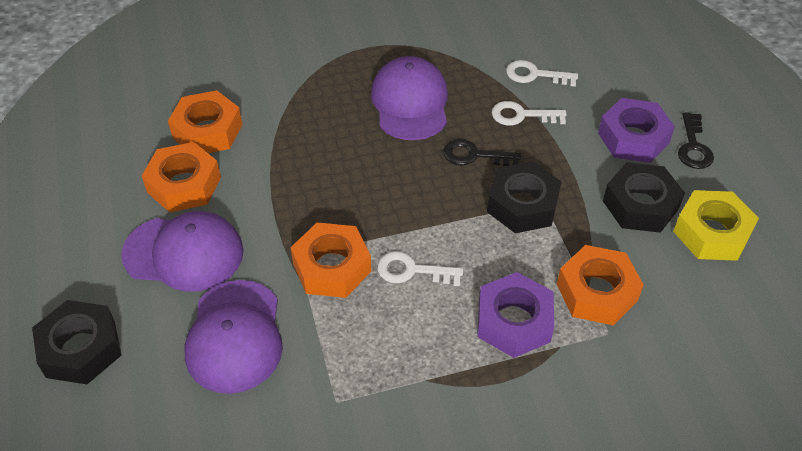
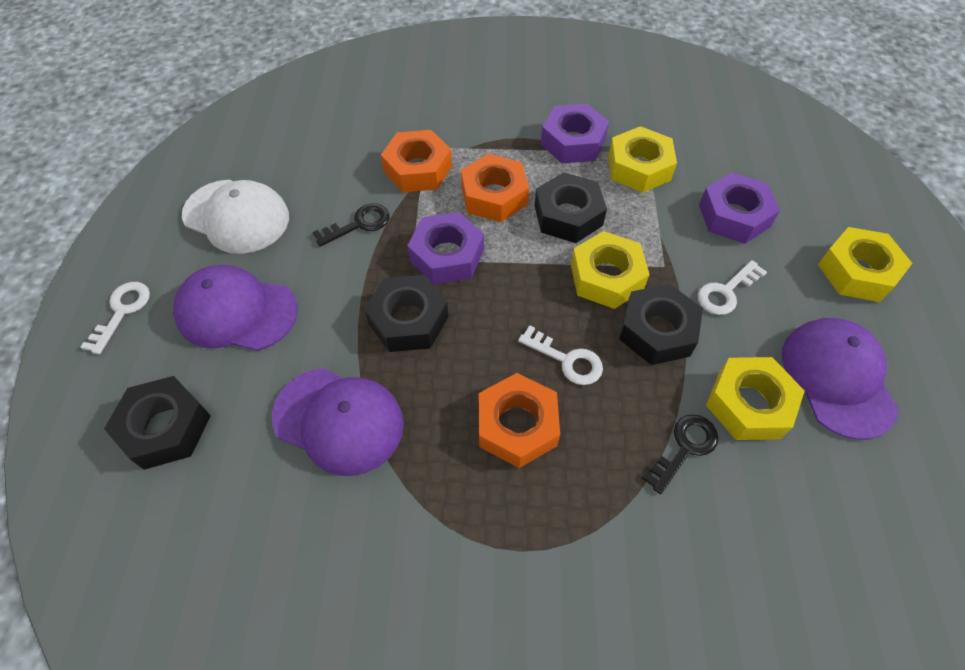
black nut: 3 -> 4
orange nut: 4 -> 3
purple nut: 2 -> 3
white cap: 0 -> 1
yellow nut: 1 -> 4

